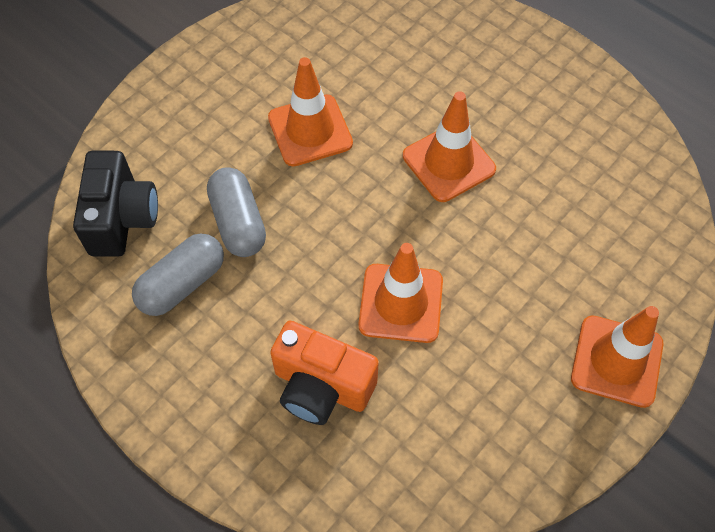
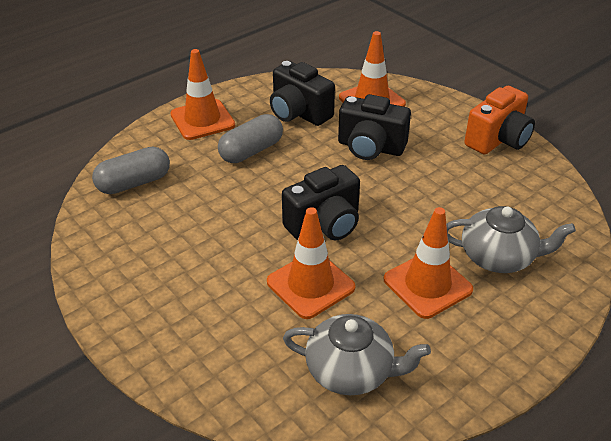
black camera: 1 -> 3
grey teapot: 0 -> 2

